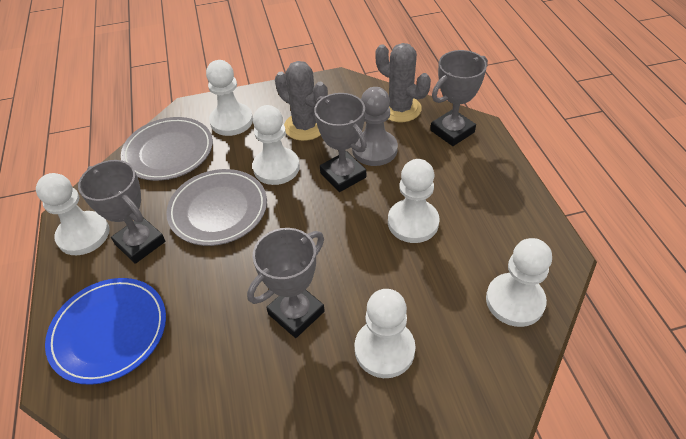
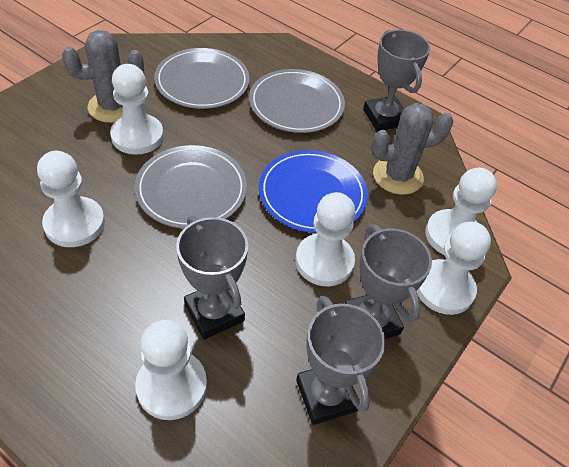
grey pawn: 1 -> 0
grey plate: 2 -> 3

